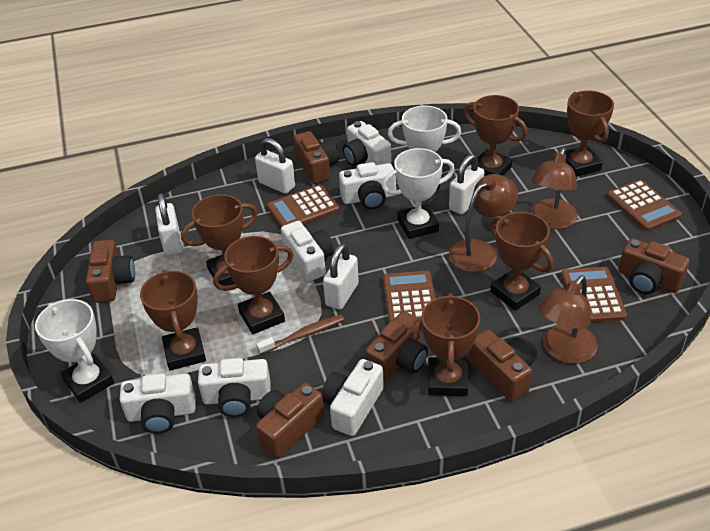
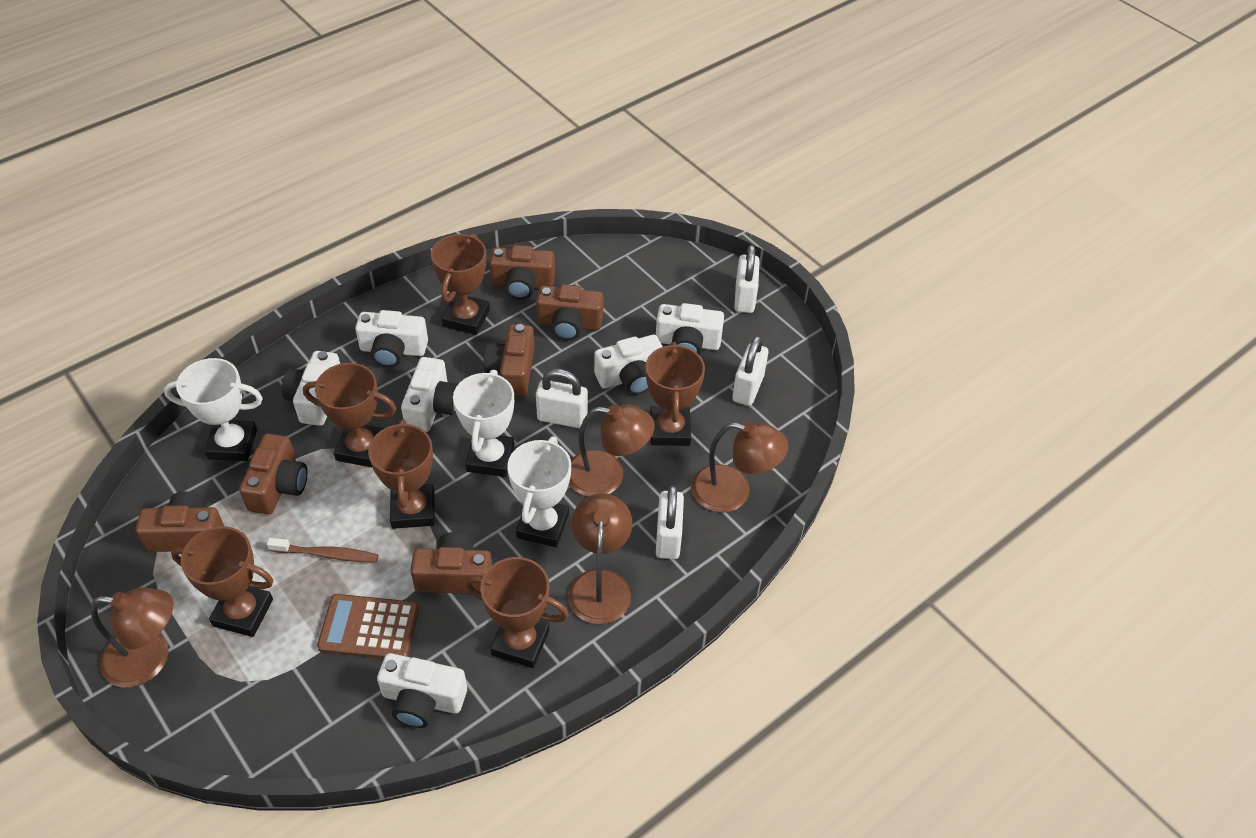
brown calculator: 4 -> 1
brown lamp: 3 -> 4
brown trophy: 7 -> 6

